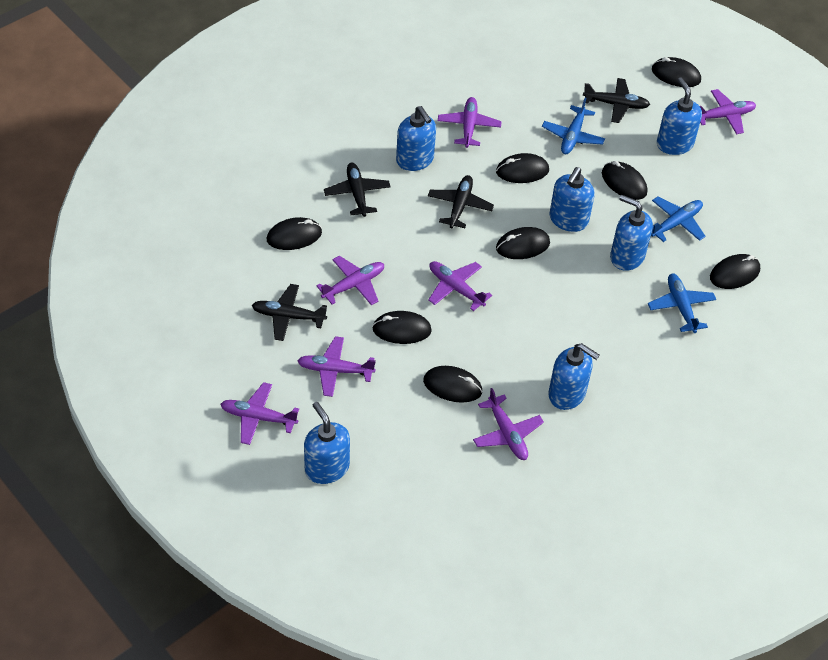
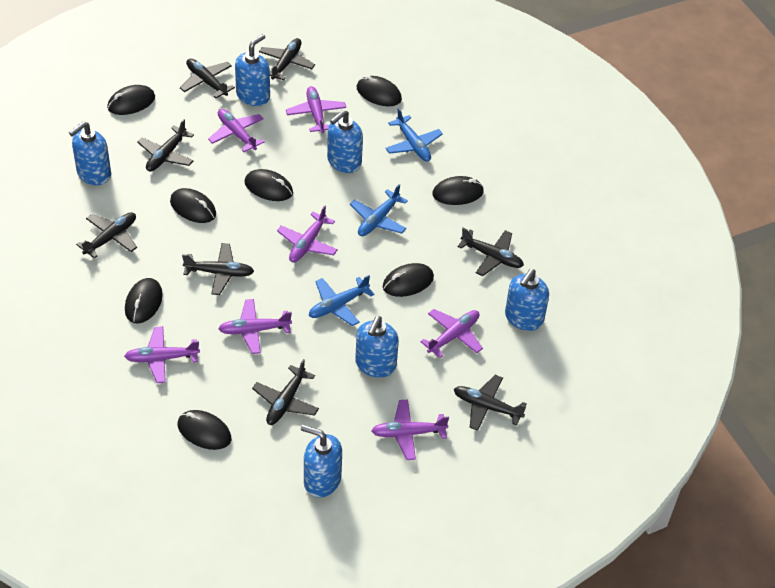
black plane: 4 -> 8

